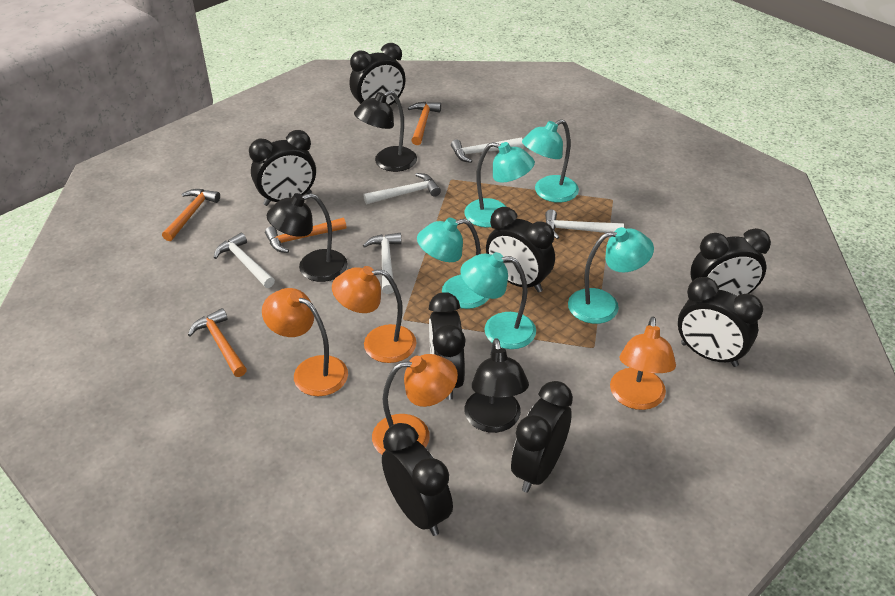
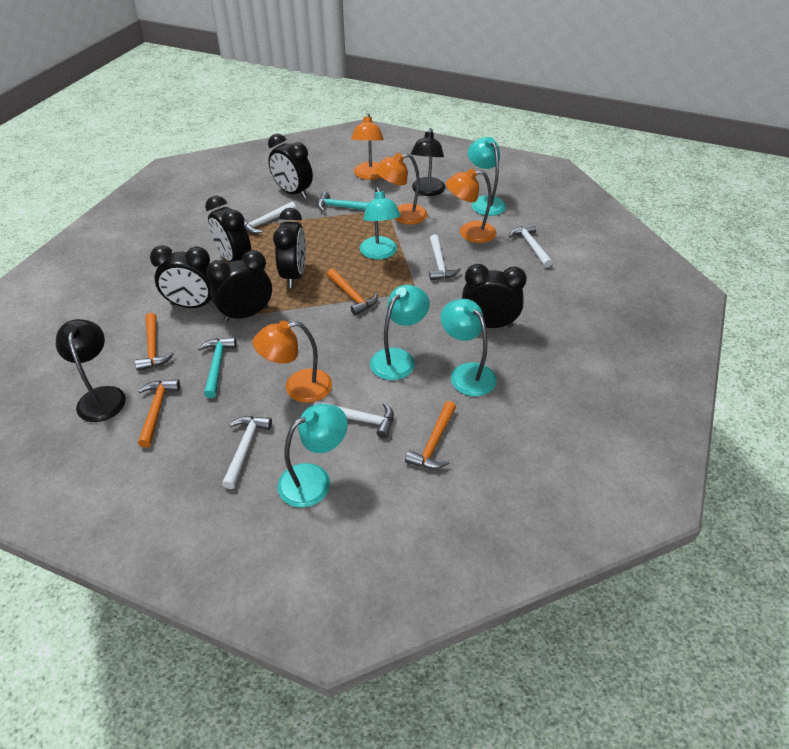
black clock: 8 -> 6
black lamp: 3 -> 2
turquoise hammer: 0 -> 2

